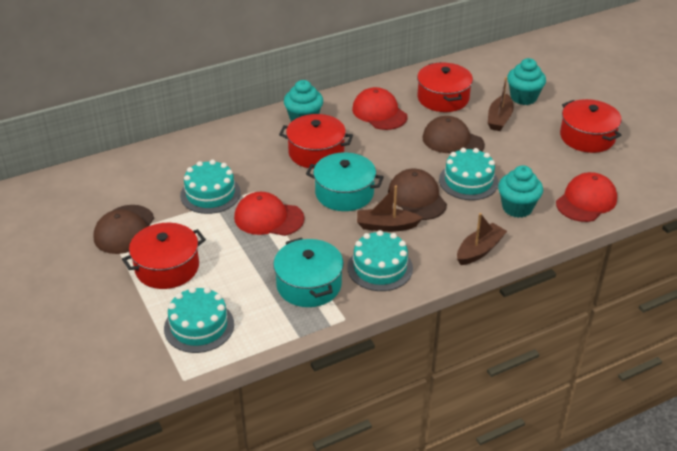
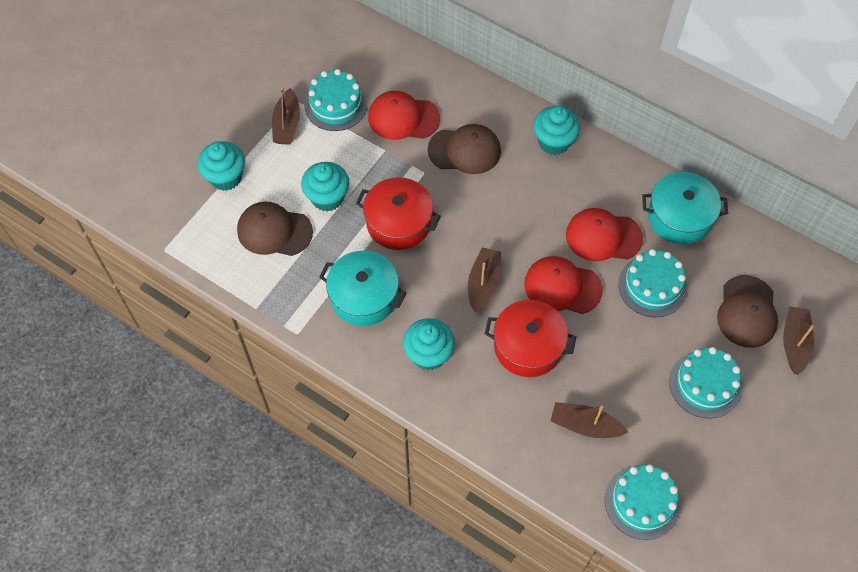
brown boat: 3 -> 4
red pot: 4 -> 2
turquoise cupcake: 3 -> 4

